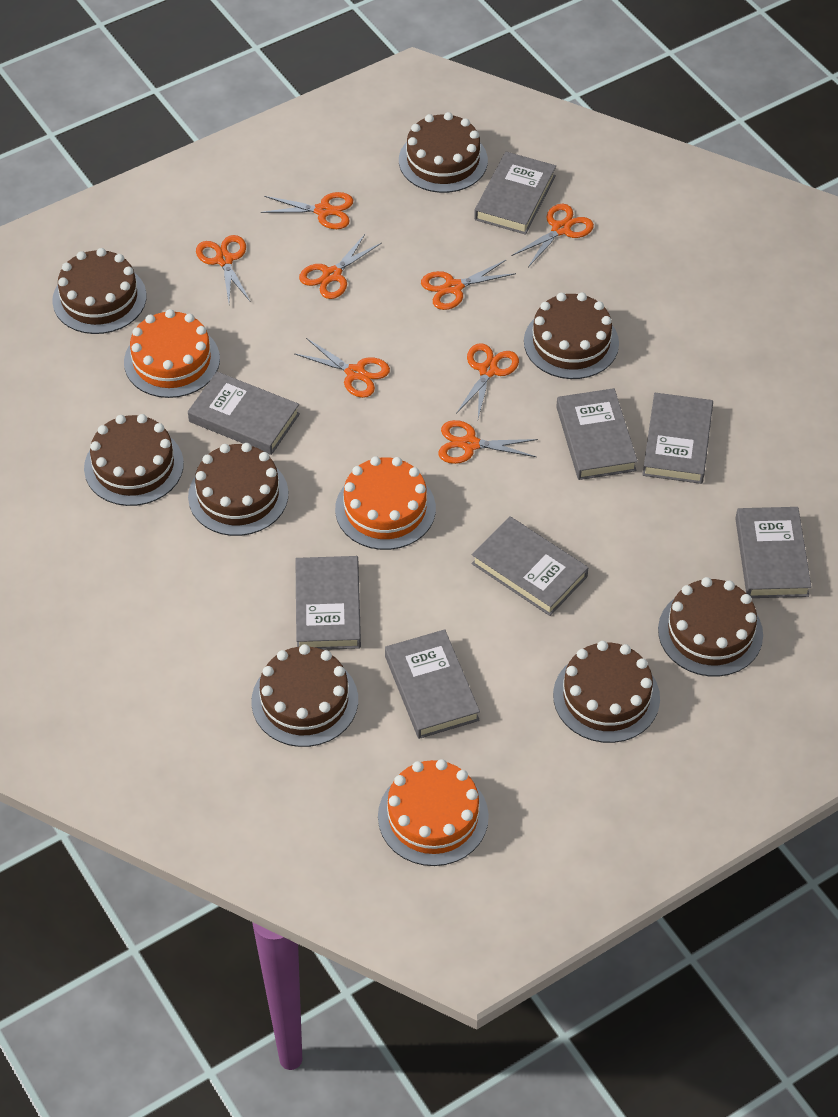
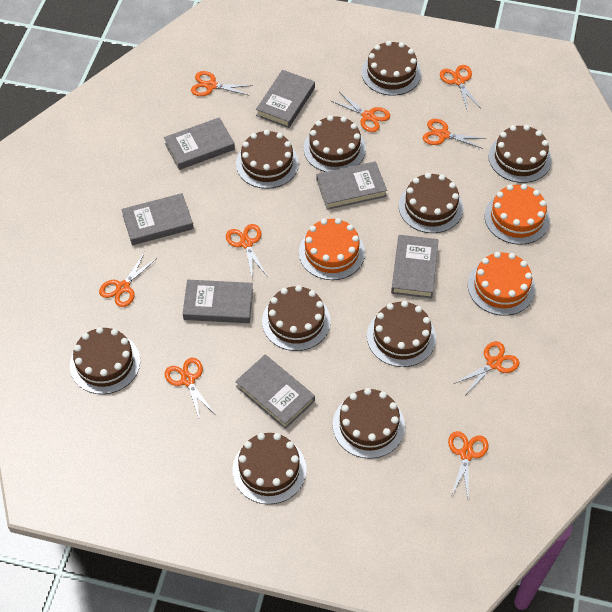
brown cake: 8 -> 10
grey book: 8 -> 7
orange scissors: 8 -> 9

